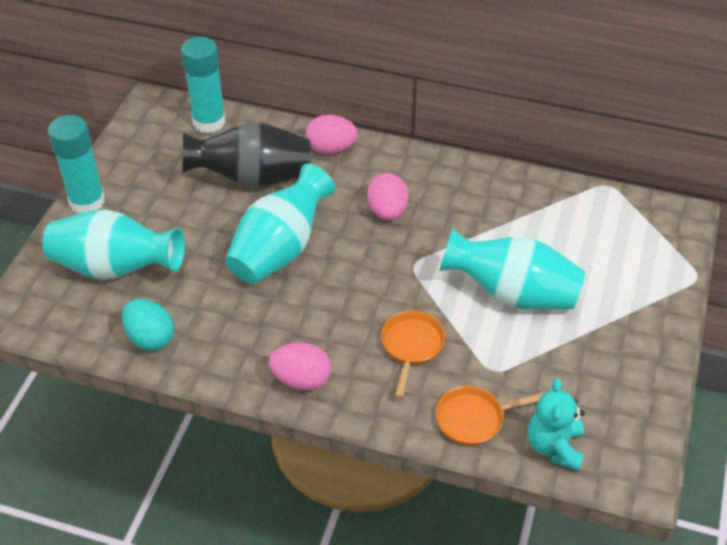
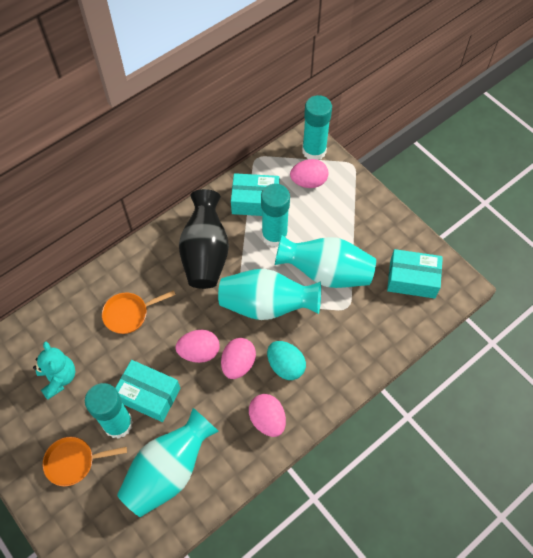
pink egg: 3 -> 4
turquoise box: 0 -> 3
turquoise glue stick: 2 -> 3

